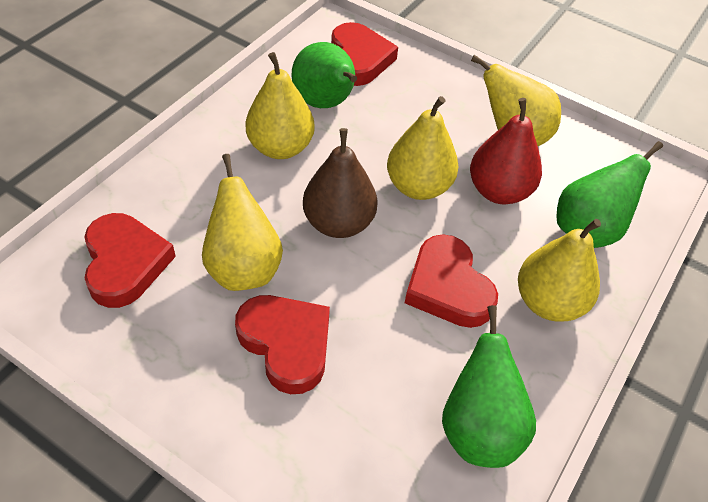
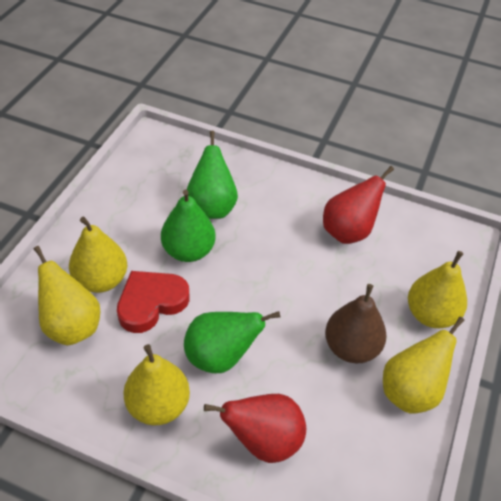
red heart: 4 -> 1
red pear: 1 -> 2

